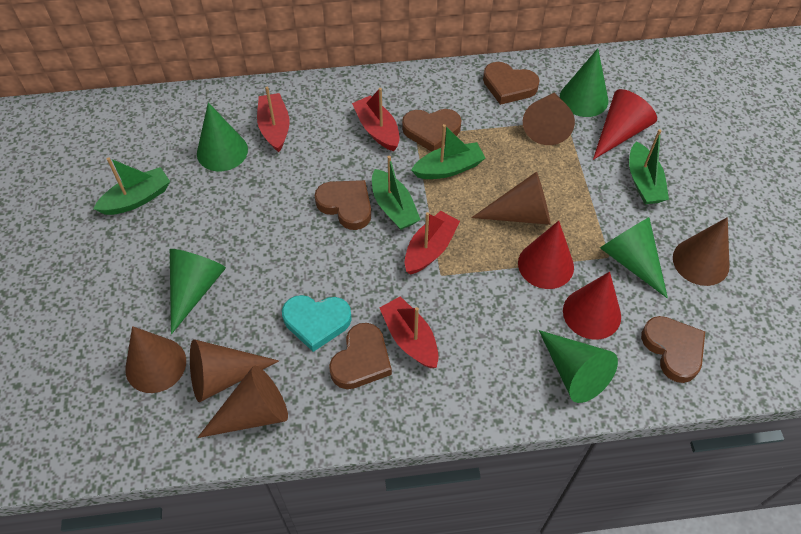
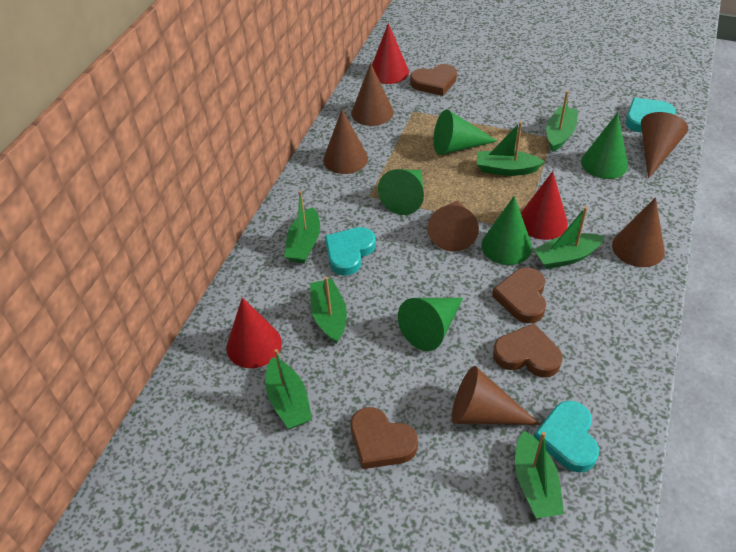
brown heart: 5 -> 4
green boat: 4 -> 7
red boat: 4 -> 0
turquoise heart: 1 -> 3

